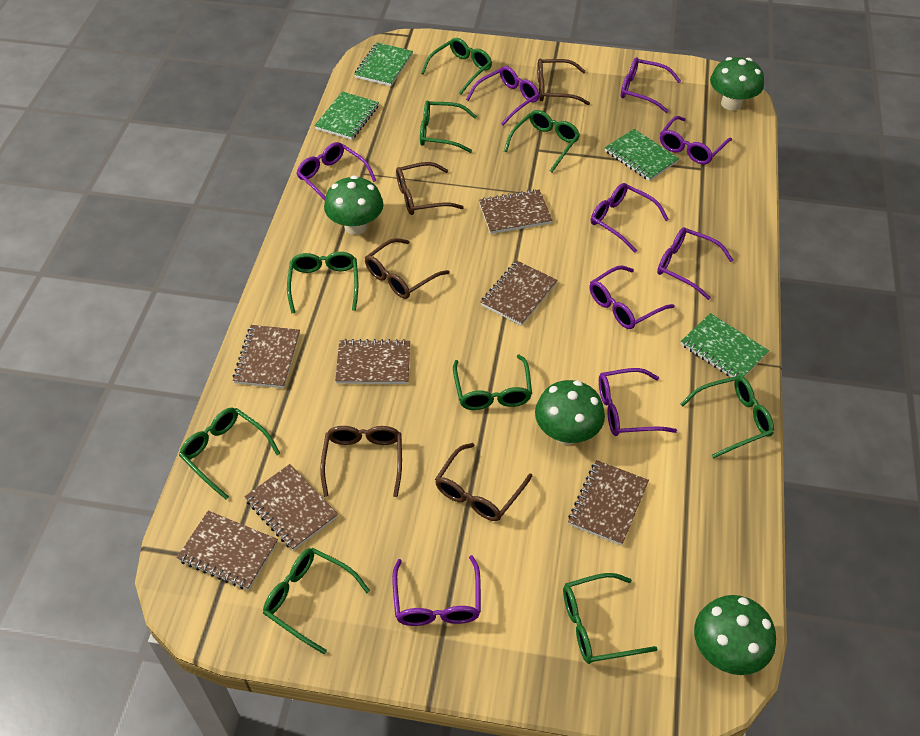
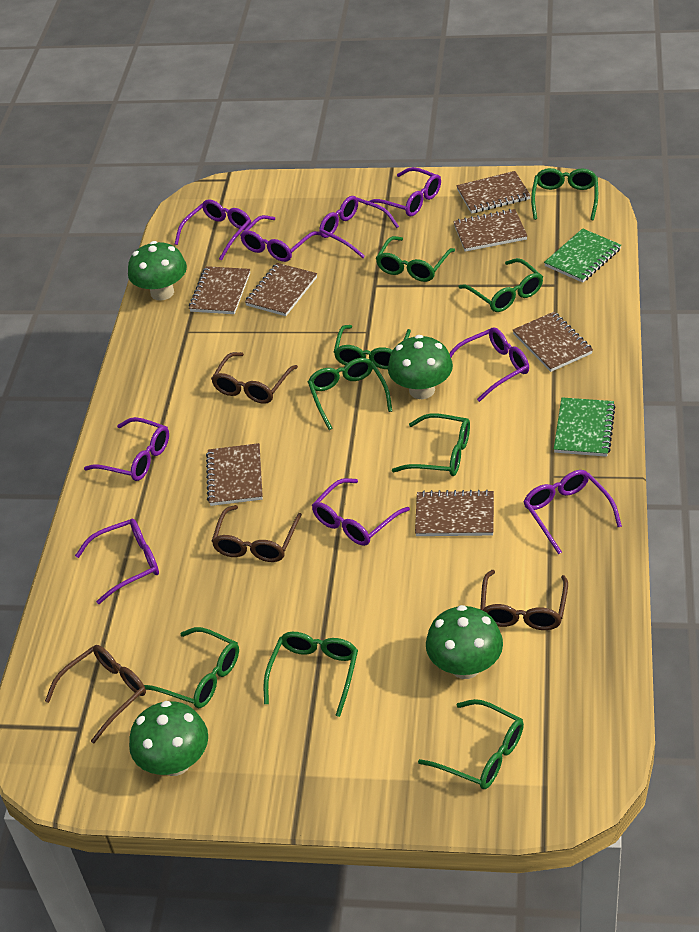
brown glasses: 5 -> 4
green notebook: 4 -> 2

